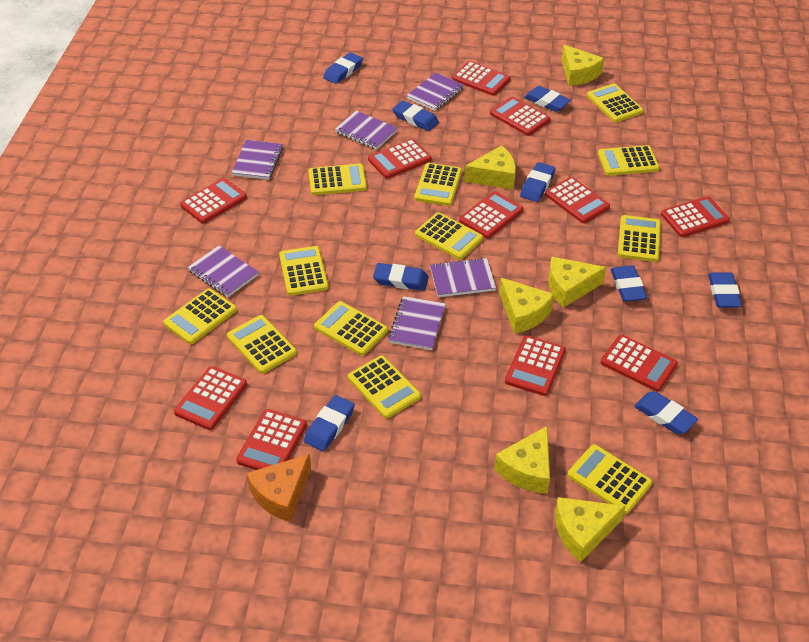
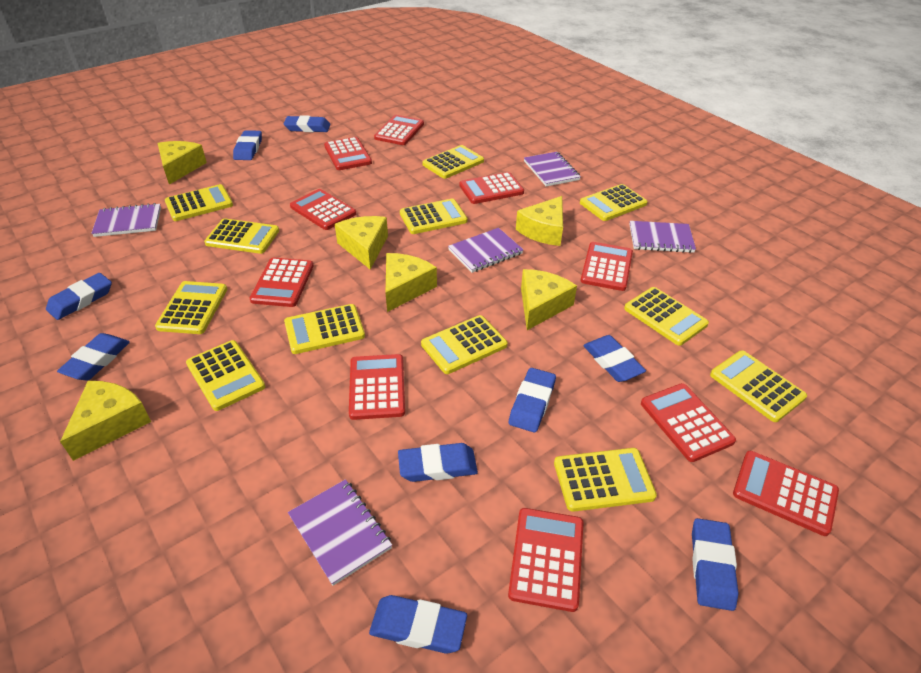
orange cheese: 1 -> 0
purple notebook: 6 -> 5
red calculator: 11 -> 10

